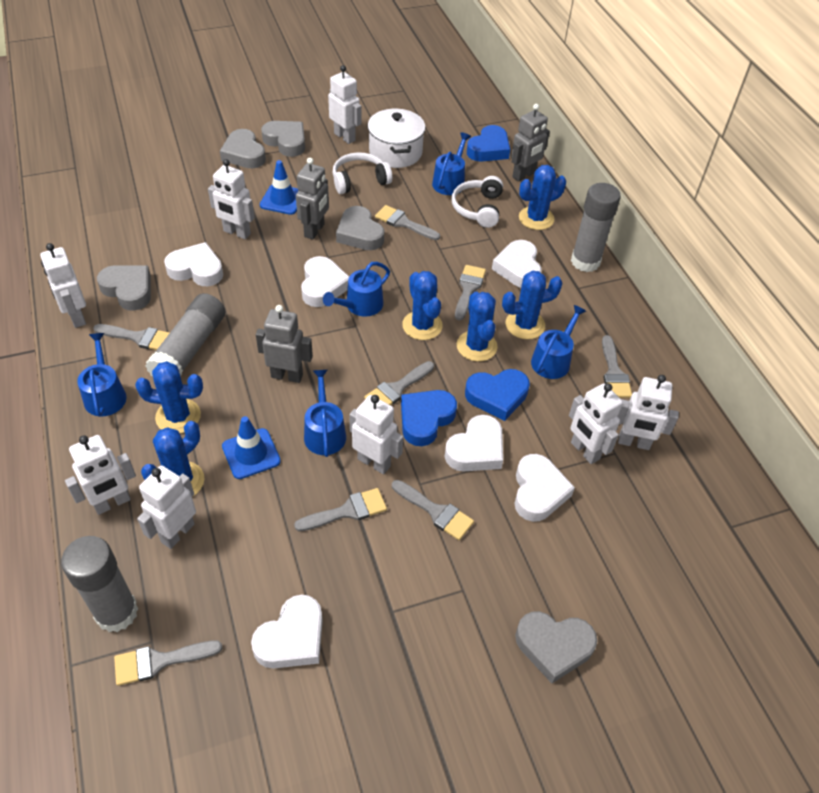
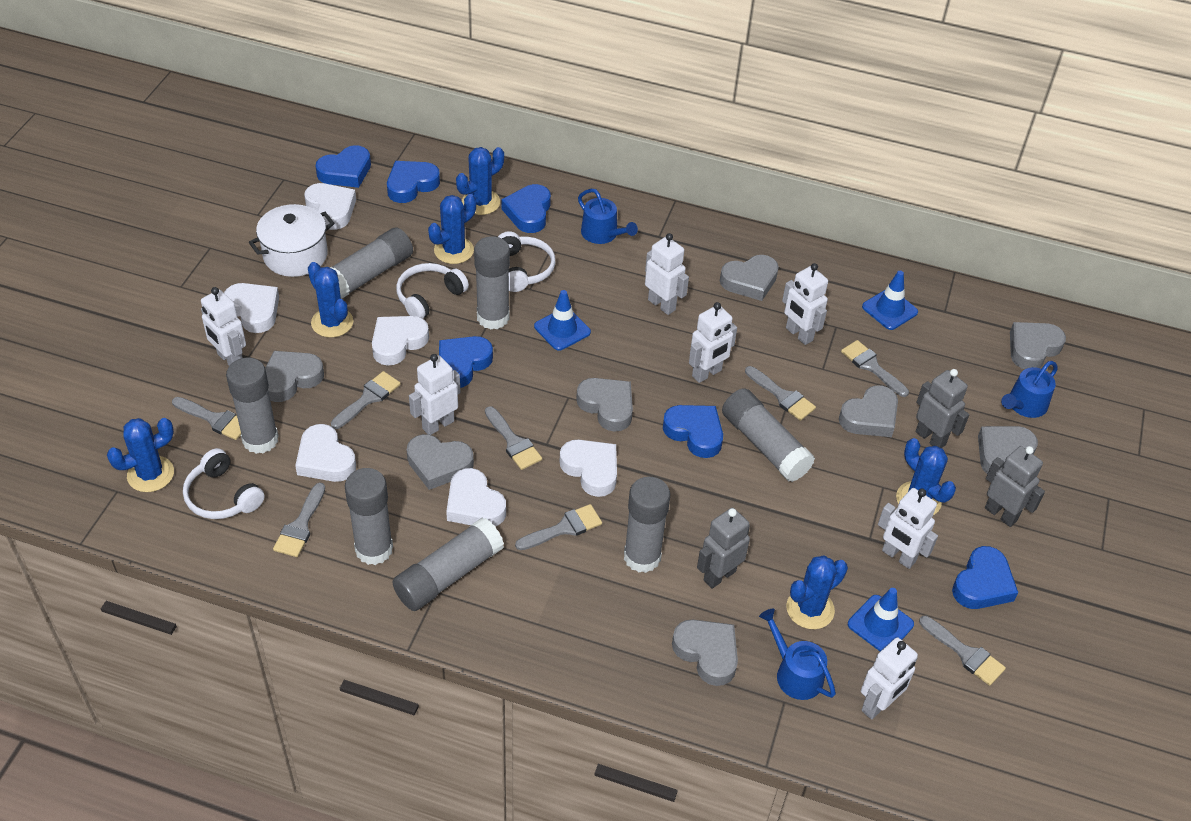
blue heart: 3 -> 6
blue traffic cone: 2 -> 3
blue watering can: 5 -> 3
grey glue stick: 3 -> 7
grey heart: 5 -> 8
white headphones: 2 -> 3
white robot: 8 -> 7

